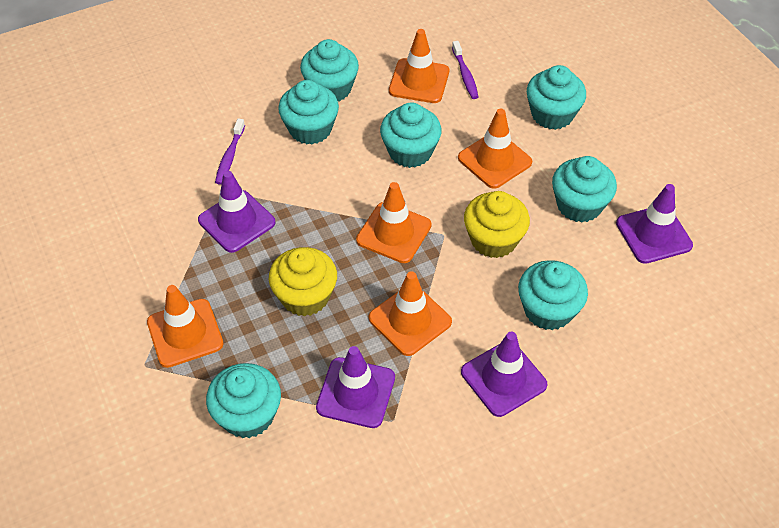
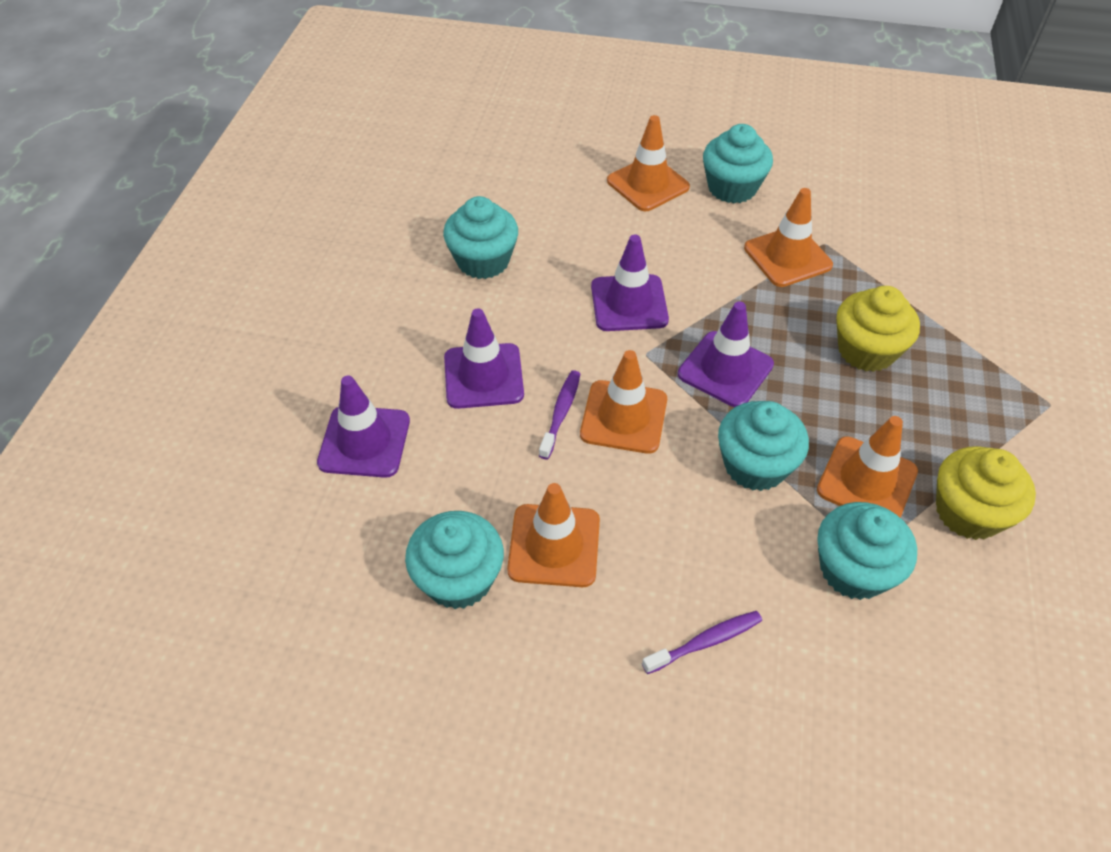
turquoise cupcake: 7 -> 5

